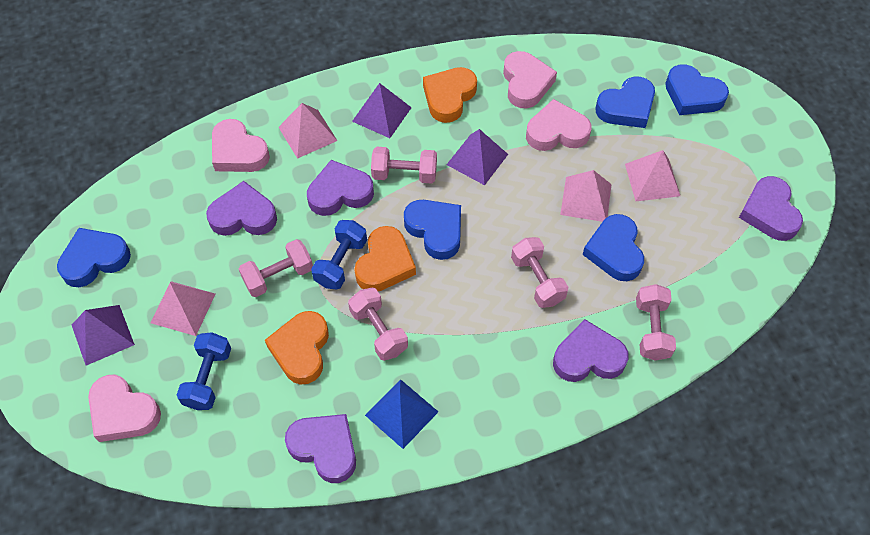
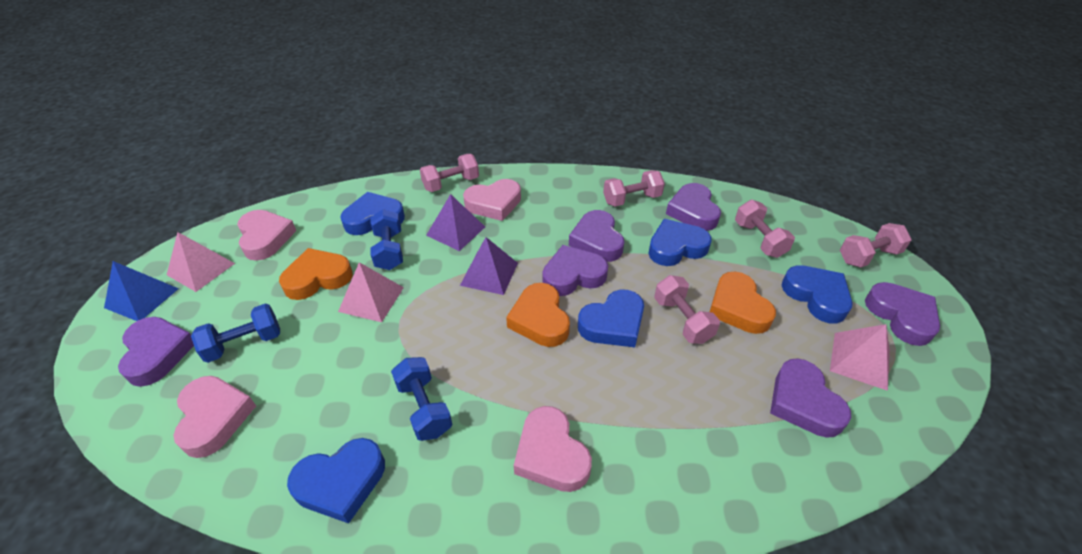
blue dumbbell: 2 -> 3
pink pyramid: 4 -> 3
purple heart: 5 -> 6
purple pyramid: 3 -> 2

